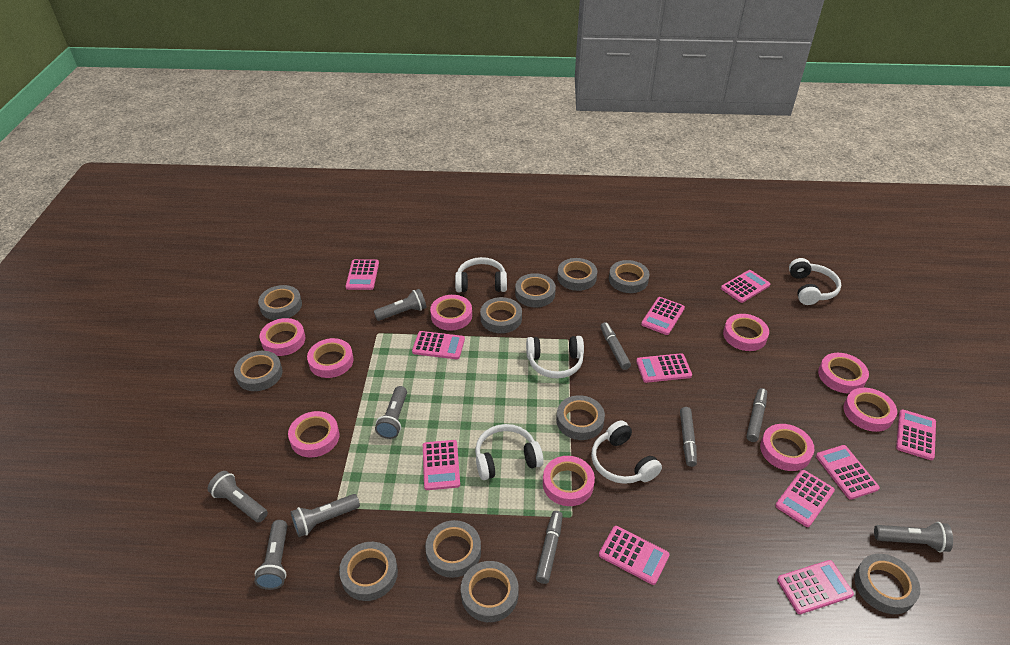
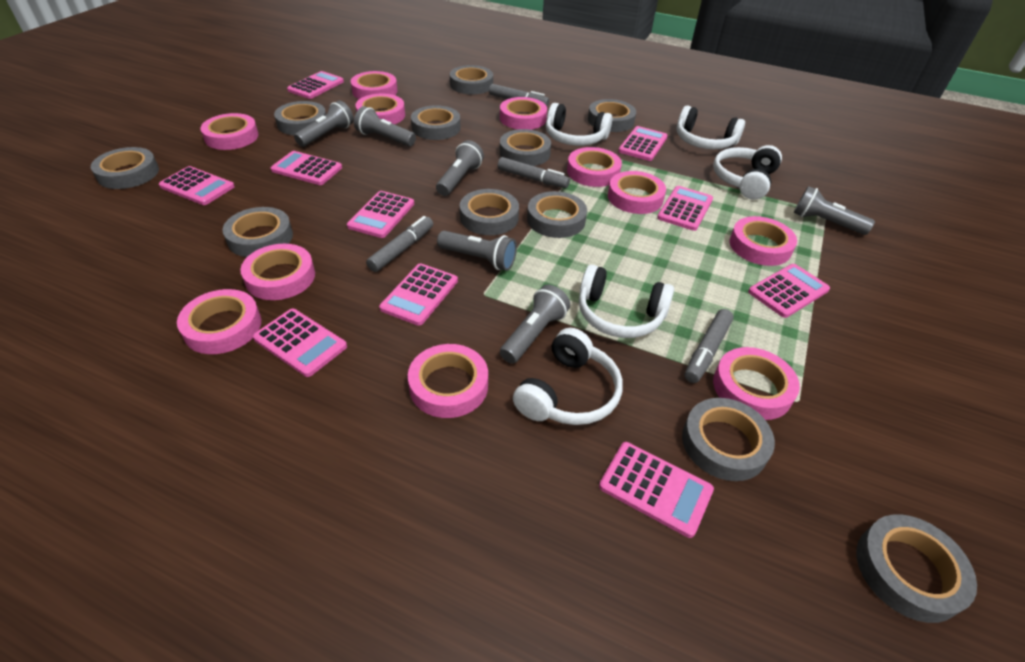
pink calculator: 11 -> 10
pink tape: 9 -> 11

